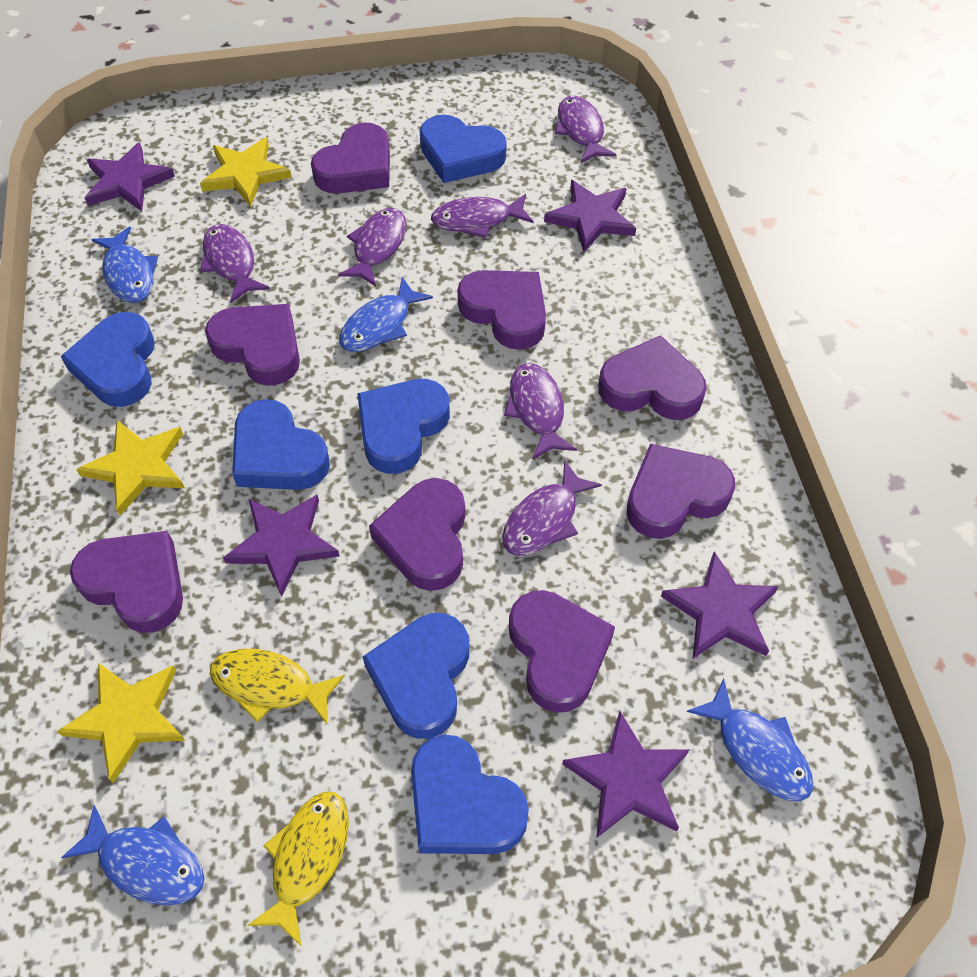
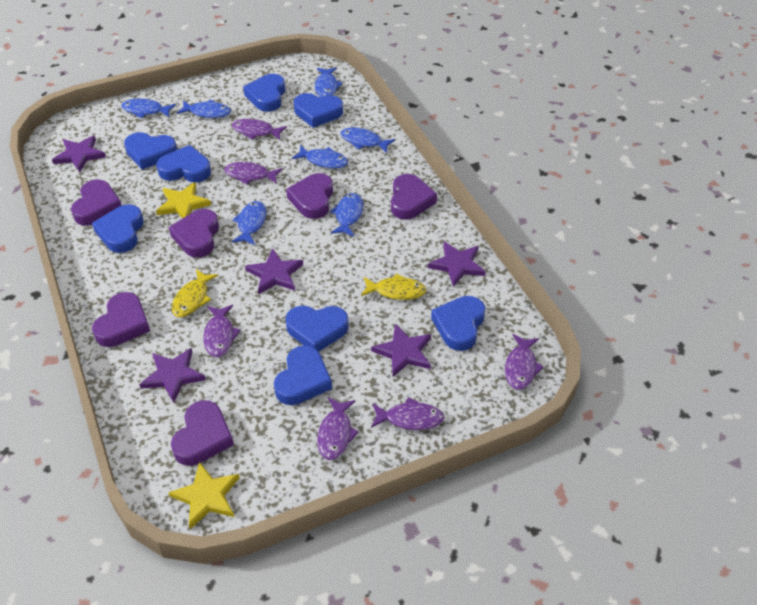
blue fish: 4 -> 7
blue heart: 6 -> 8
purple heart: 8 -> 6
yellow star: 3 -> 2

